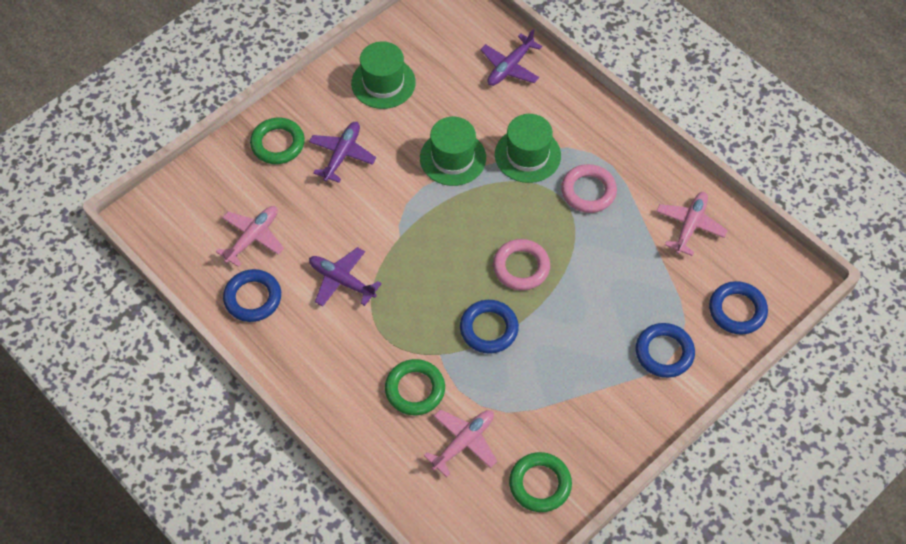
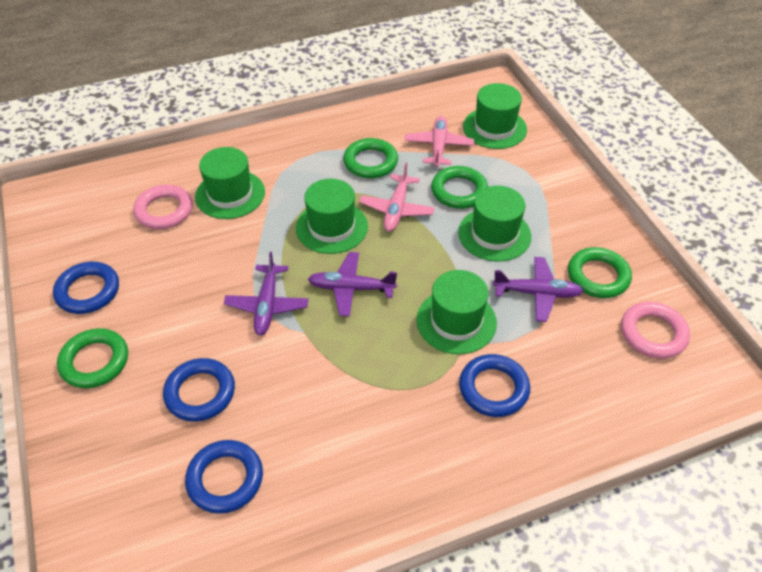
green hat: 3 -> 5
green ring: 3 -> 4
pink plane: 3 -> 2

